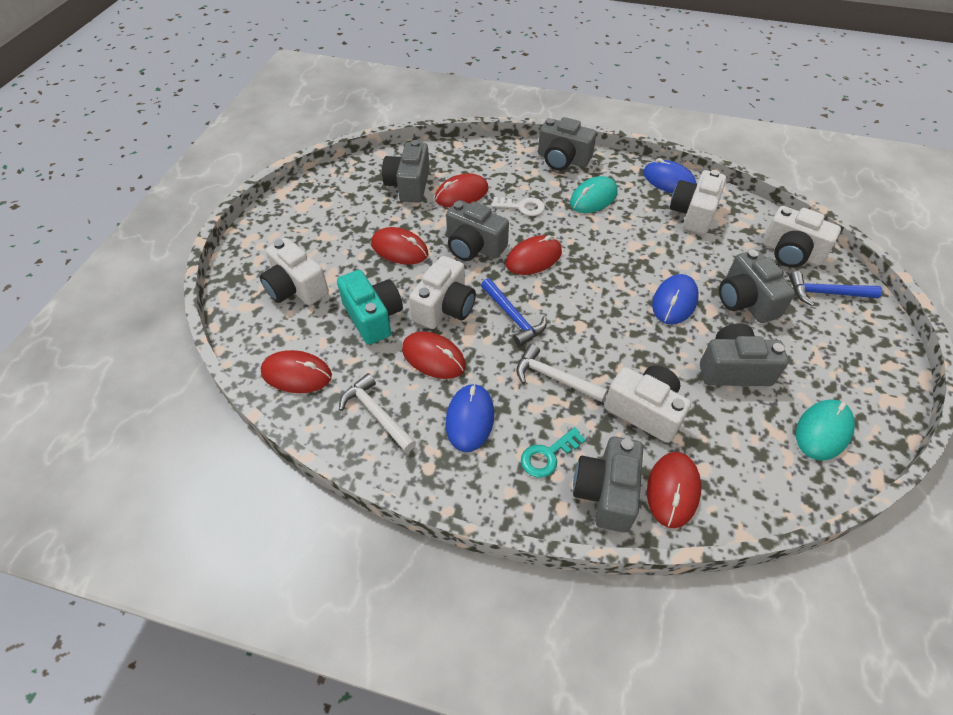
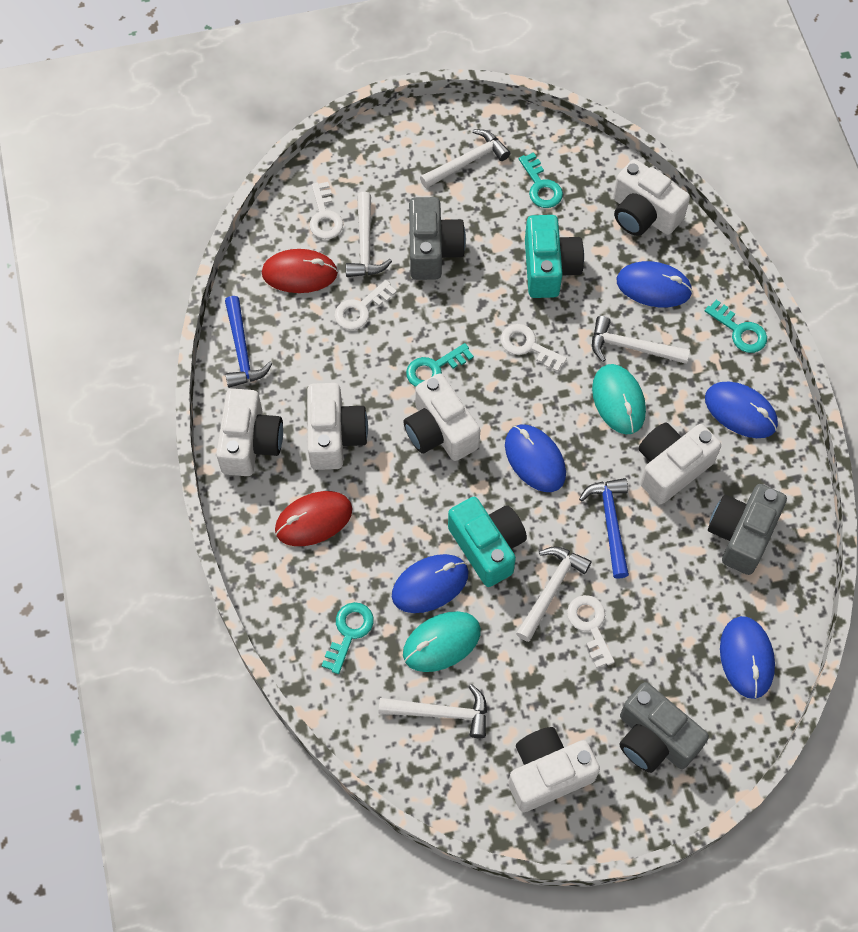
blue mouse: 3 -> 5
grey camera: 6 -> 3
red mouse: 6 -> 2
turquoise camera: 1 -> 2
turquoise key: 1 -> 4
white camera: 5 -> 6
white hammer: 2 -> 5
white key: 1 -> 4

